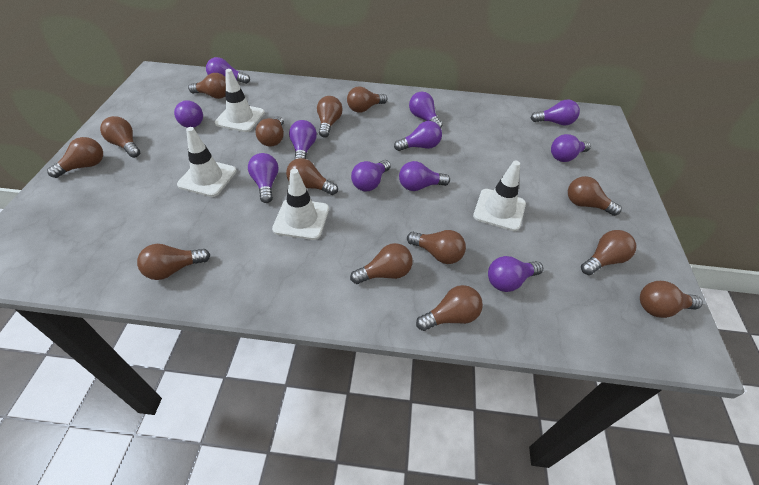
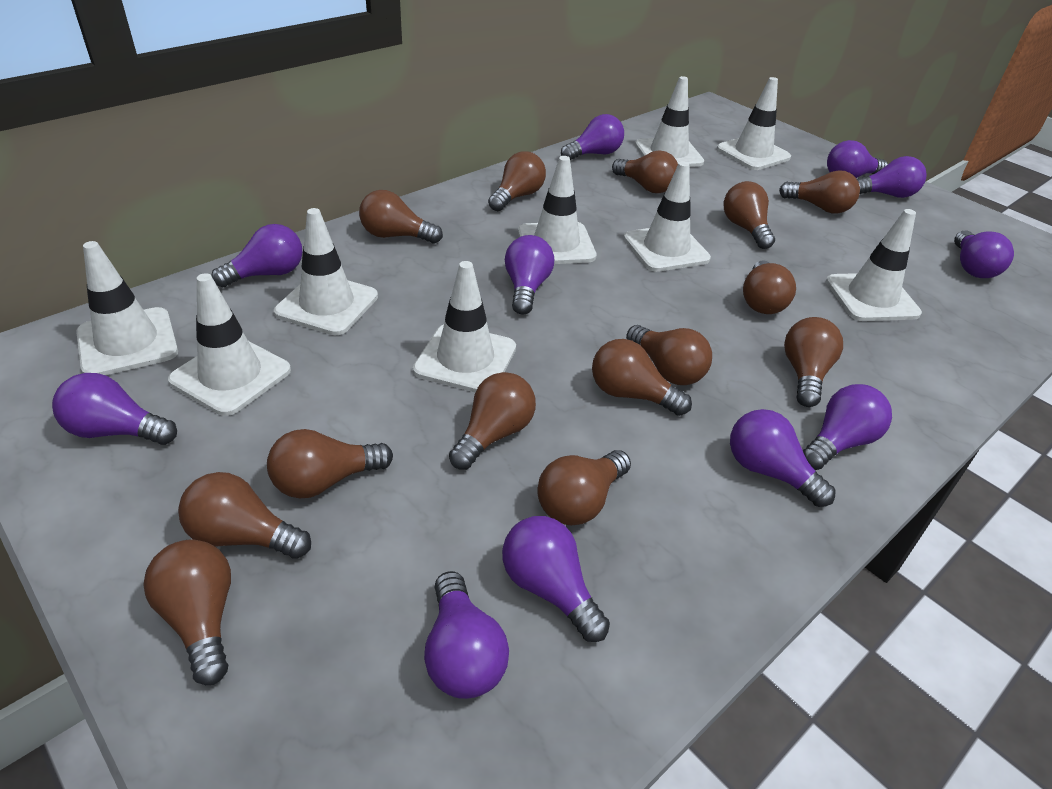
white traffic cone: 4 -> 9

